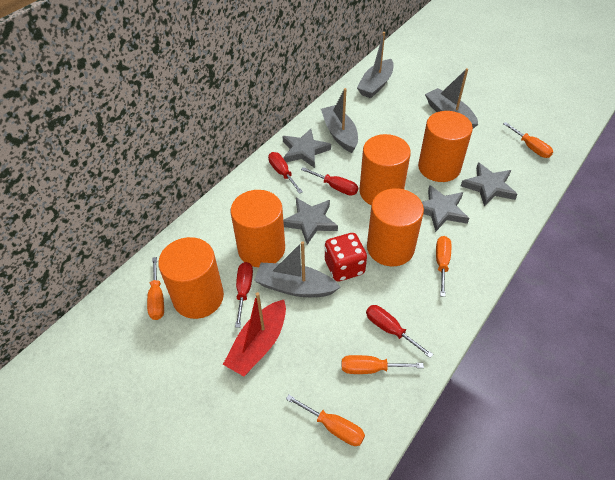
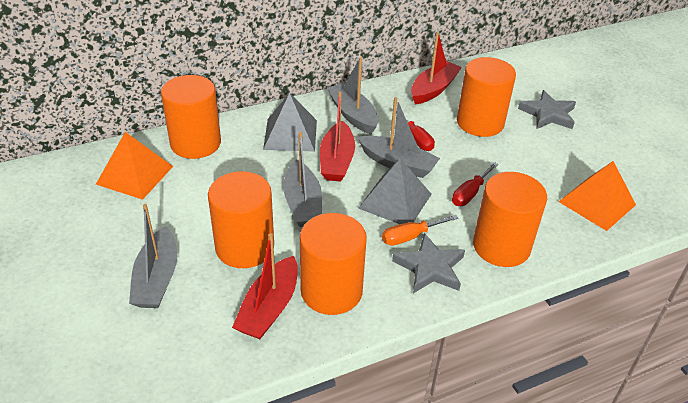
grey pyramid: 0 -> 2
grey star: 4 -> 2
orange pyramid: 0 -> 2
orange screwdriver: 5 -> 1
red boat: 1 -> 3
red dice: 1 -> 0
red screwdriver: 4 -> 2

